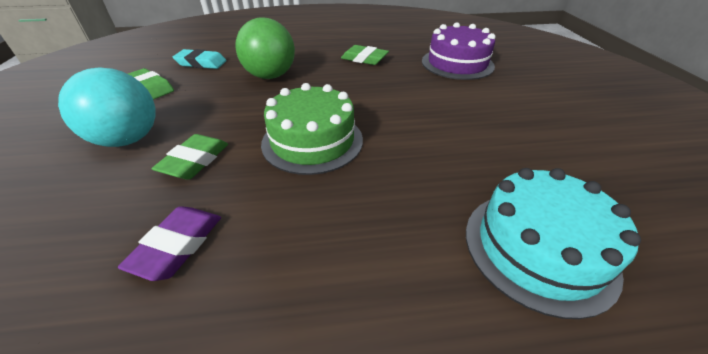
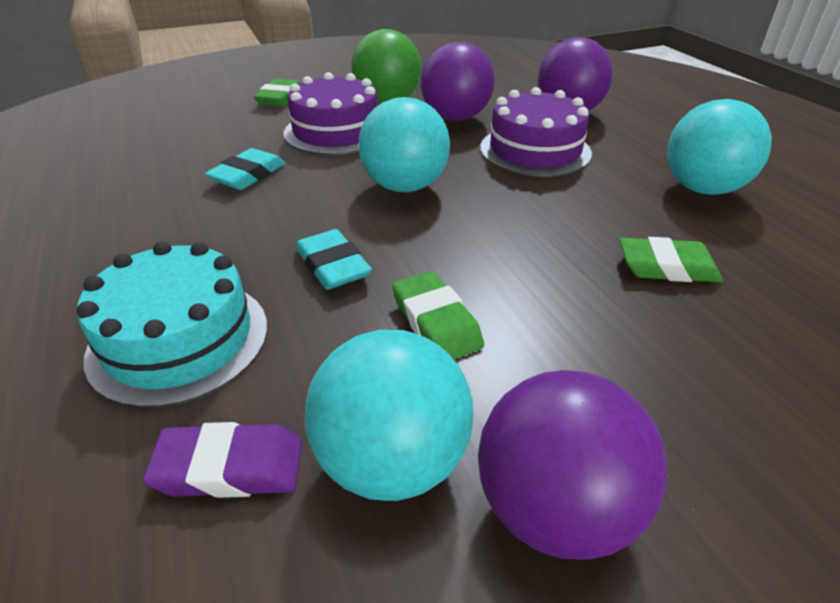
green cake: 1 -> 0
purple ball: 0 -> 3
purple cake: 1 -> 2
turquoise ball: 1 -> 3
turquoise eraser: 1 -> 2

